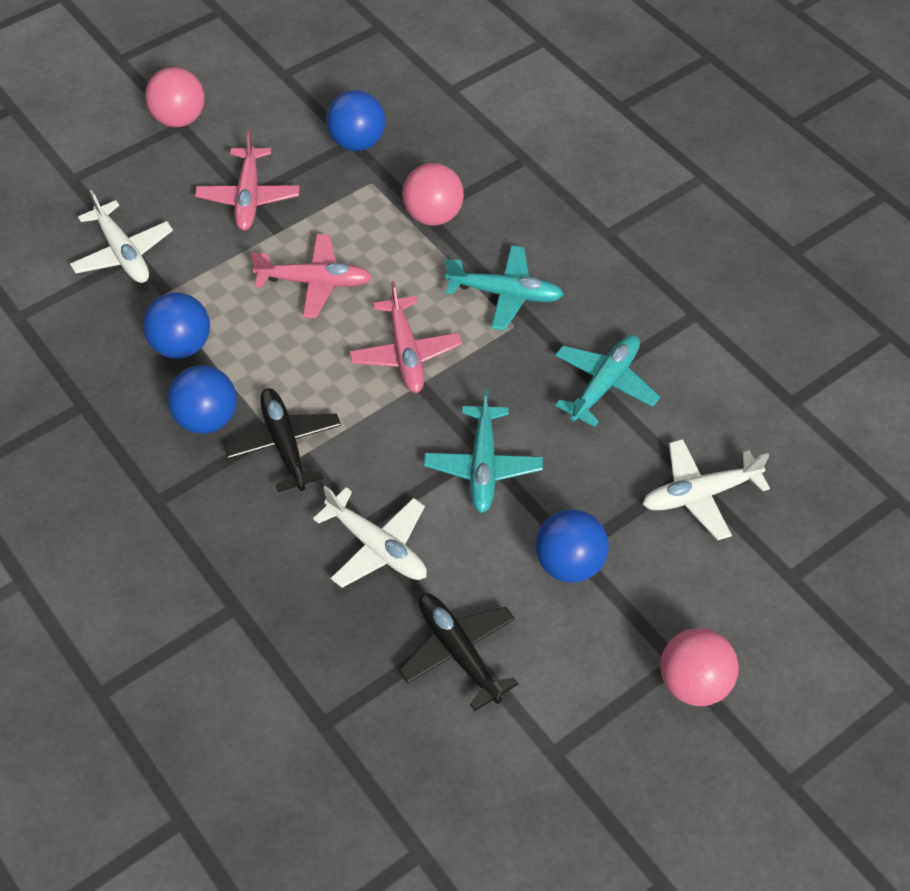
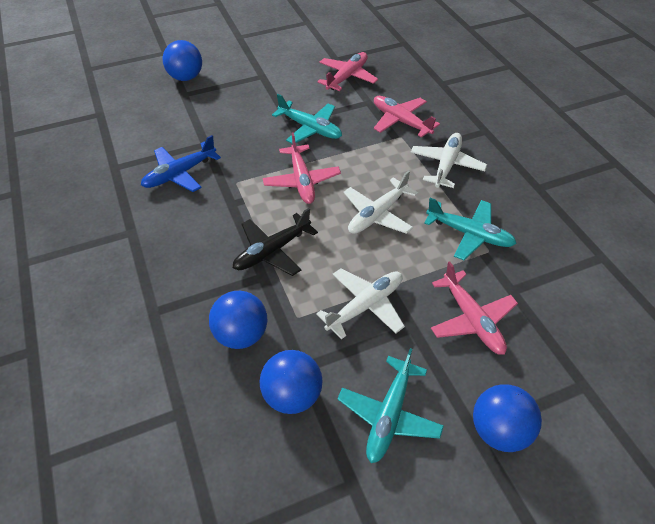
black plane: 2 -> 1
blue plane: 0 -> 1
pink ball: 3 -> 0
pink plane: 3 -> 4

